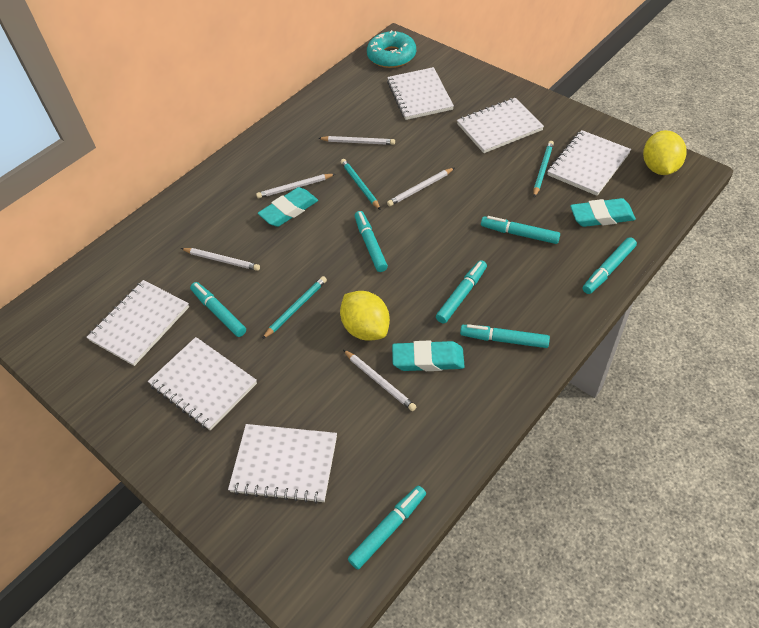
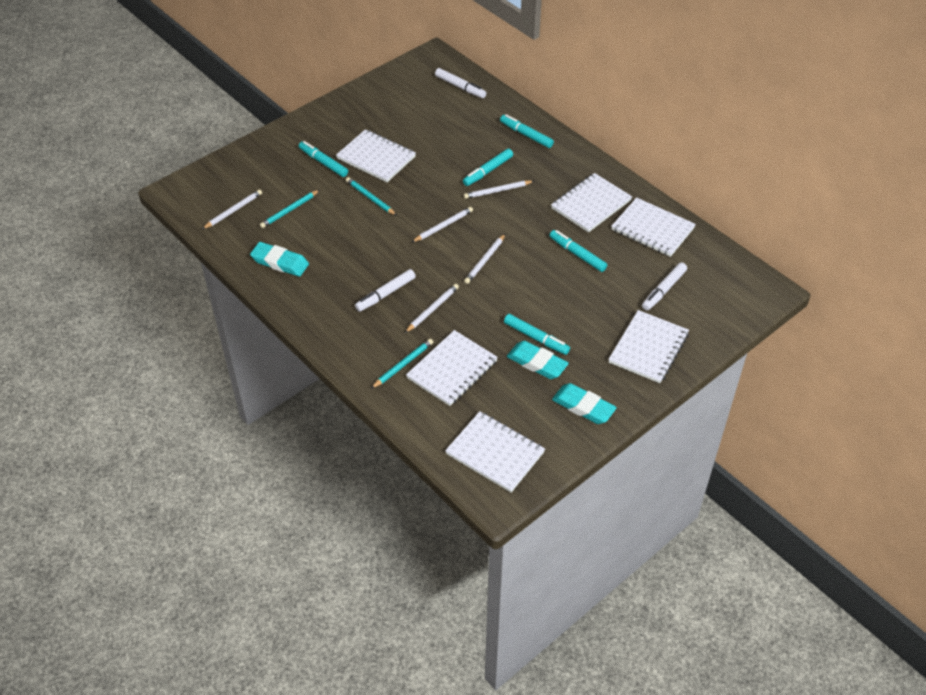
turquoise donut: 1 -> 0
turquoise marker: 7 -> 5
white marker: 0 -> 3
yellow lemon: 2 -> 0

